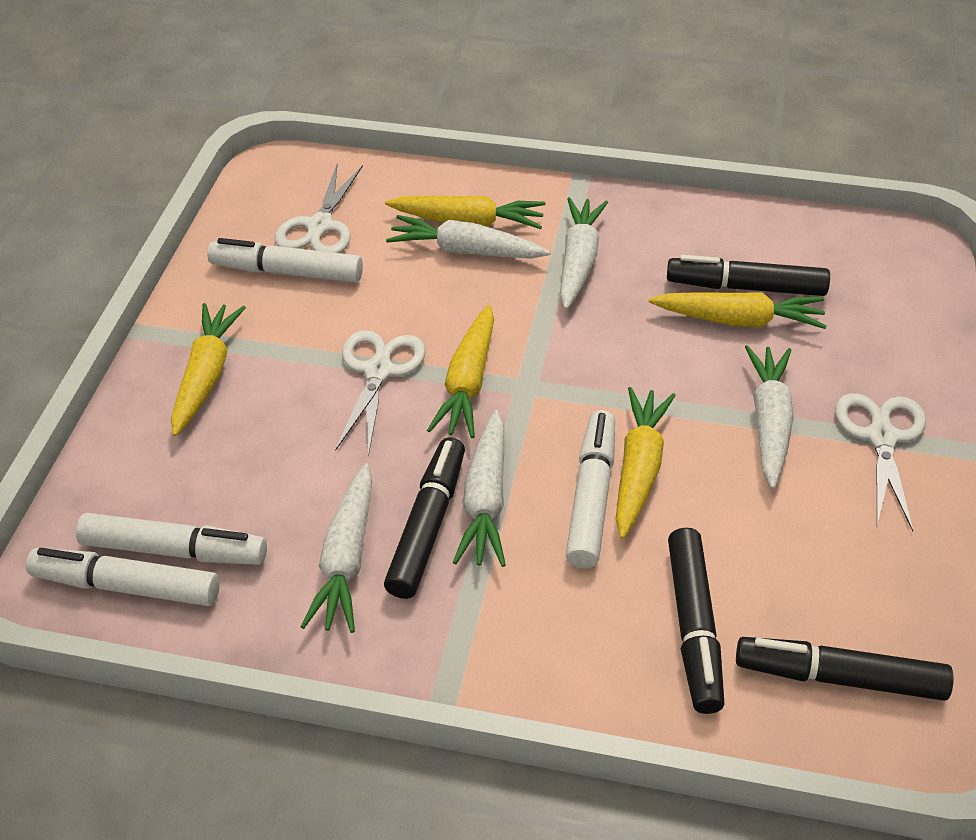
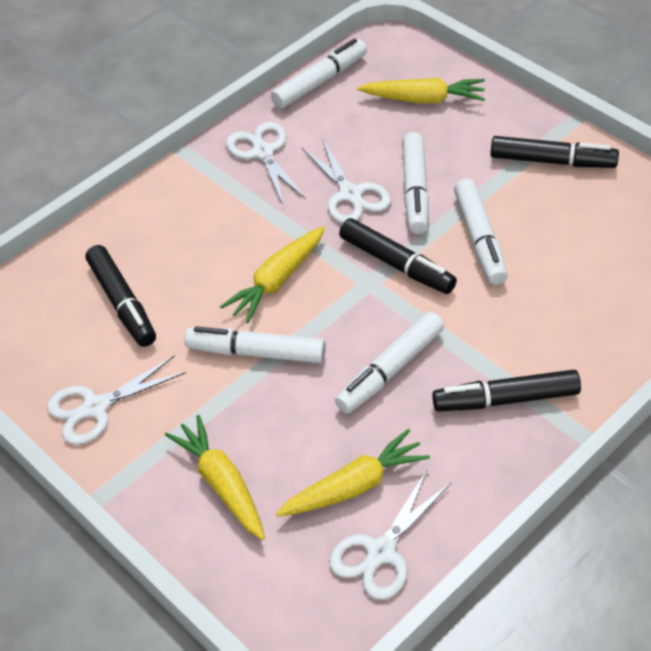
white carrot: 5 -> 0
white marker: 4 -> 5
white scissors: 3 -> 4
yellow carrot: 5 -> 4

